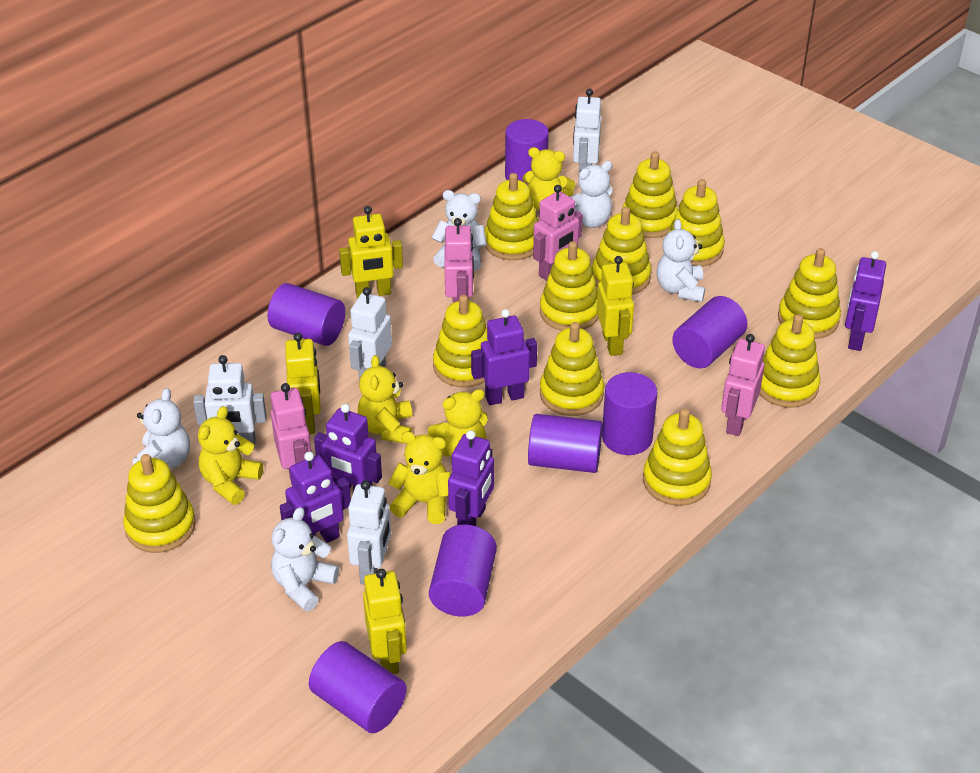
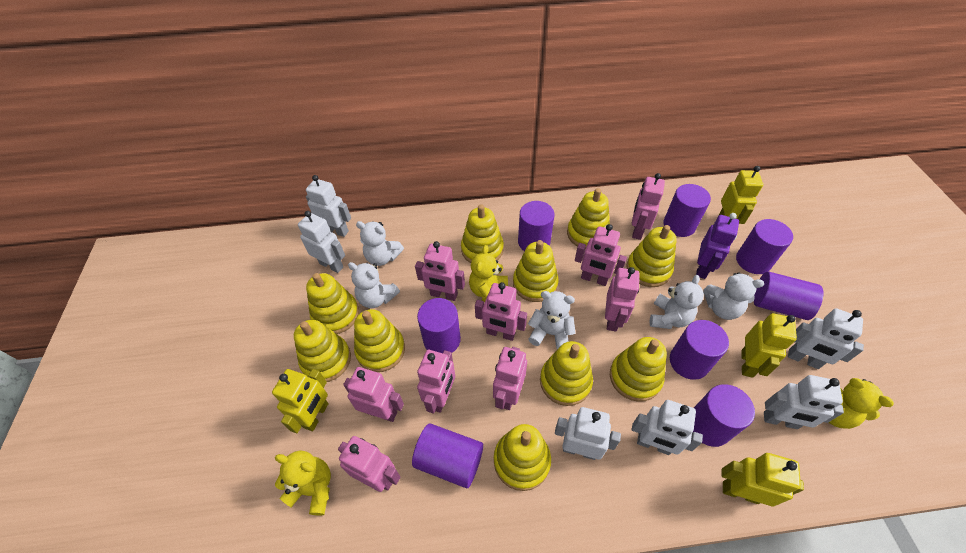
pink robot: 4 -> 9
purple cylinder: 7 -> 8
purple robot: 5 -> 1
white robot: 4 -> 6
yellow stacking toy: 11 -> 10
yellow teddy bear: 5 -> 3

